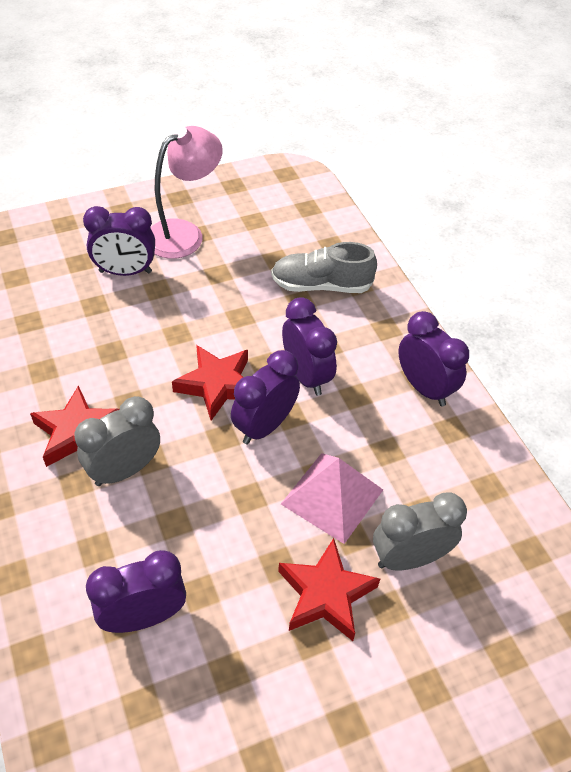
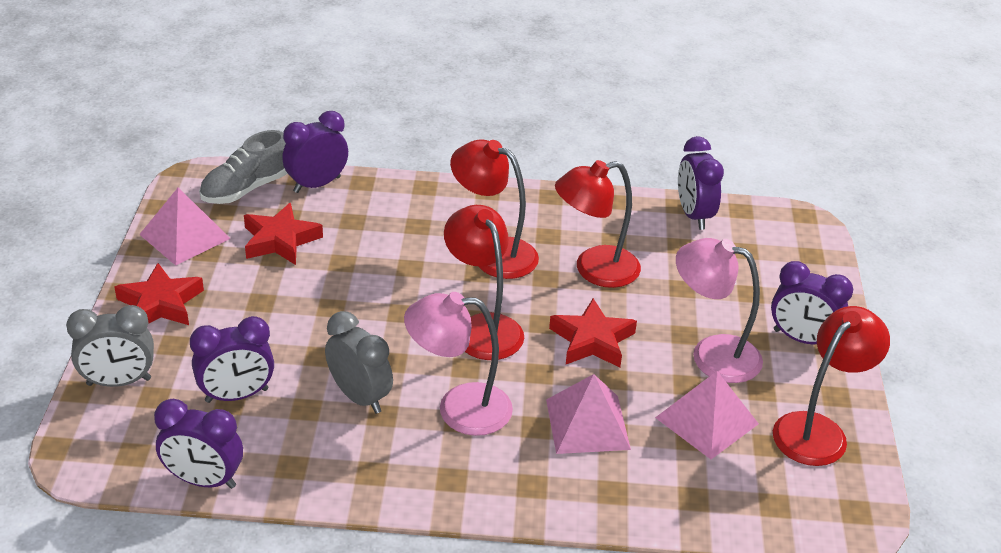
pink lamp: 1 -> 2
pink pyramid: 1 -> 3
red lamp: 0 -> 4

